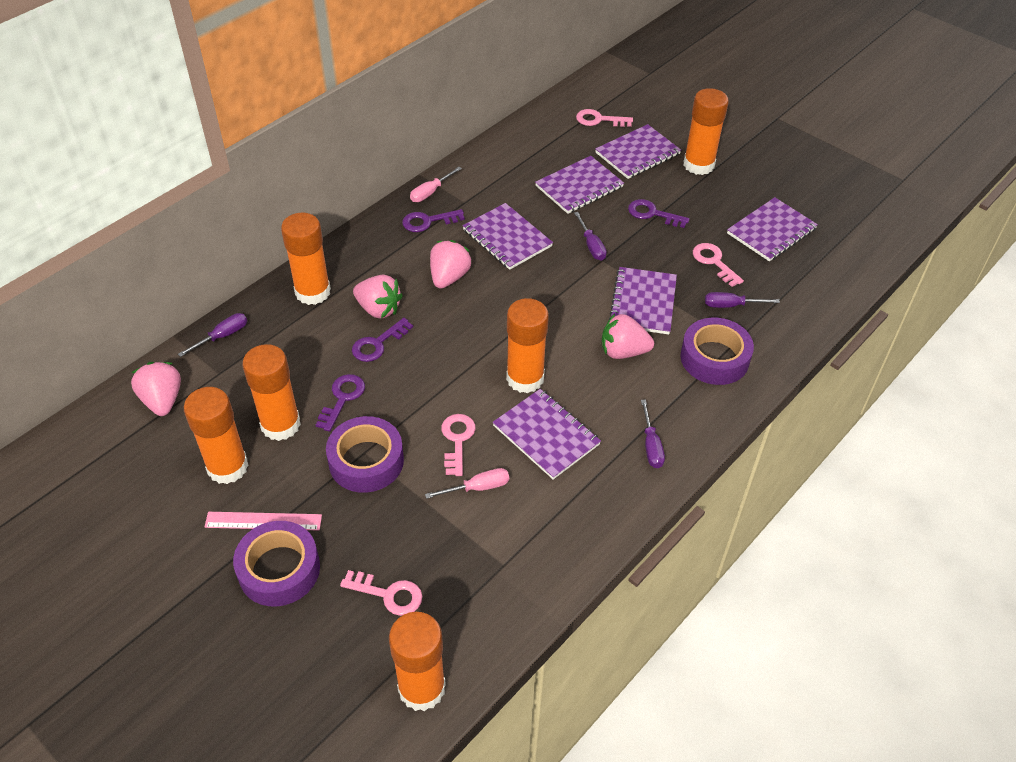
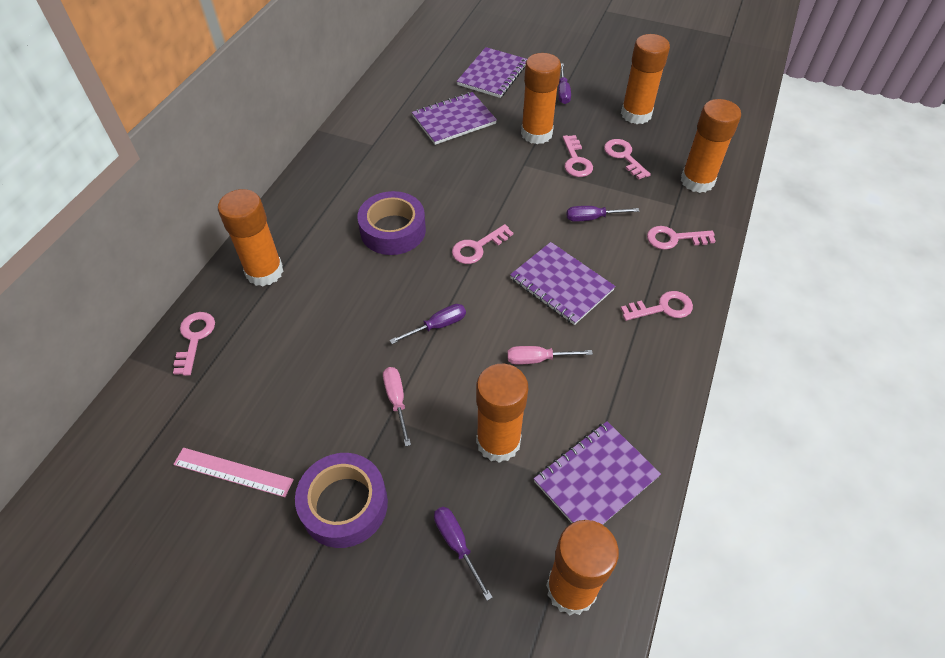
pink key: 4 -> 6
pink strawberry: 4 -> 0
purple key: 4 -> 0
purple notebook: 6 -> 4
purple tape: 3 -> 2

